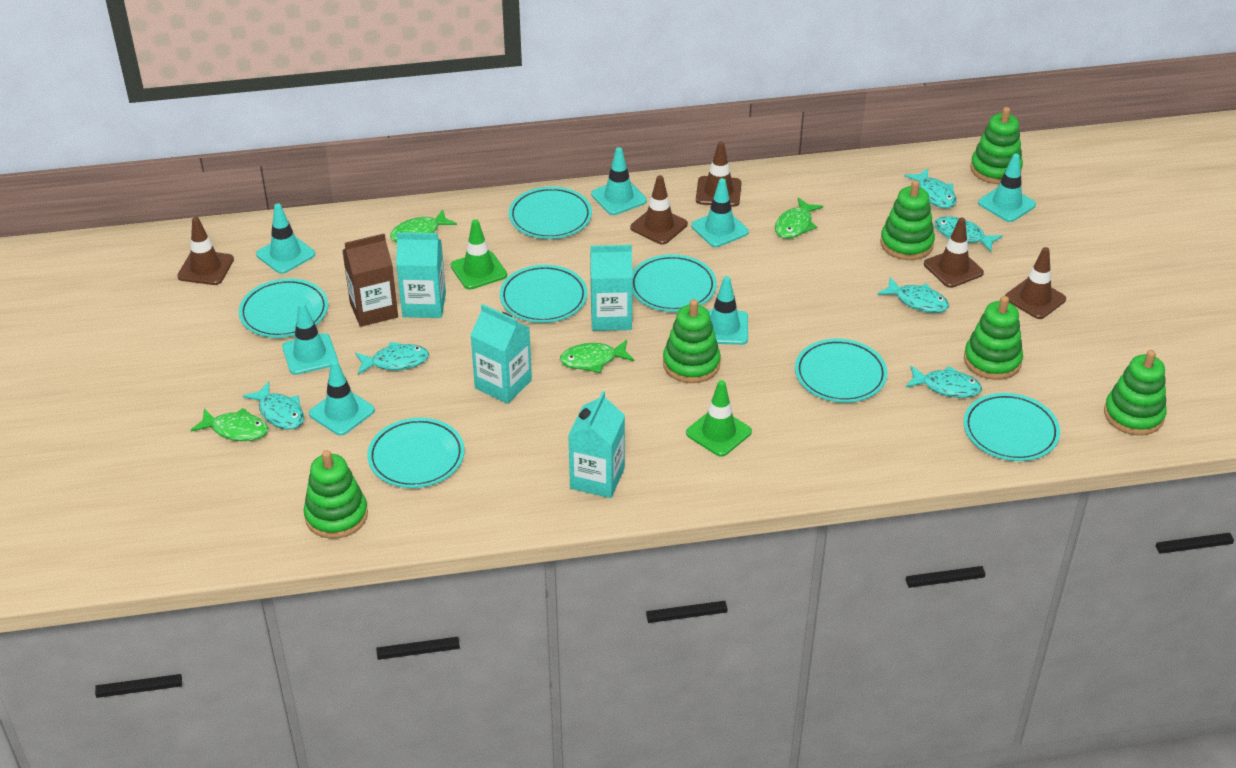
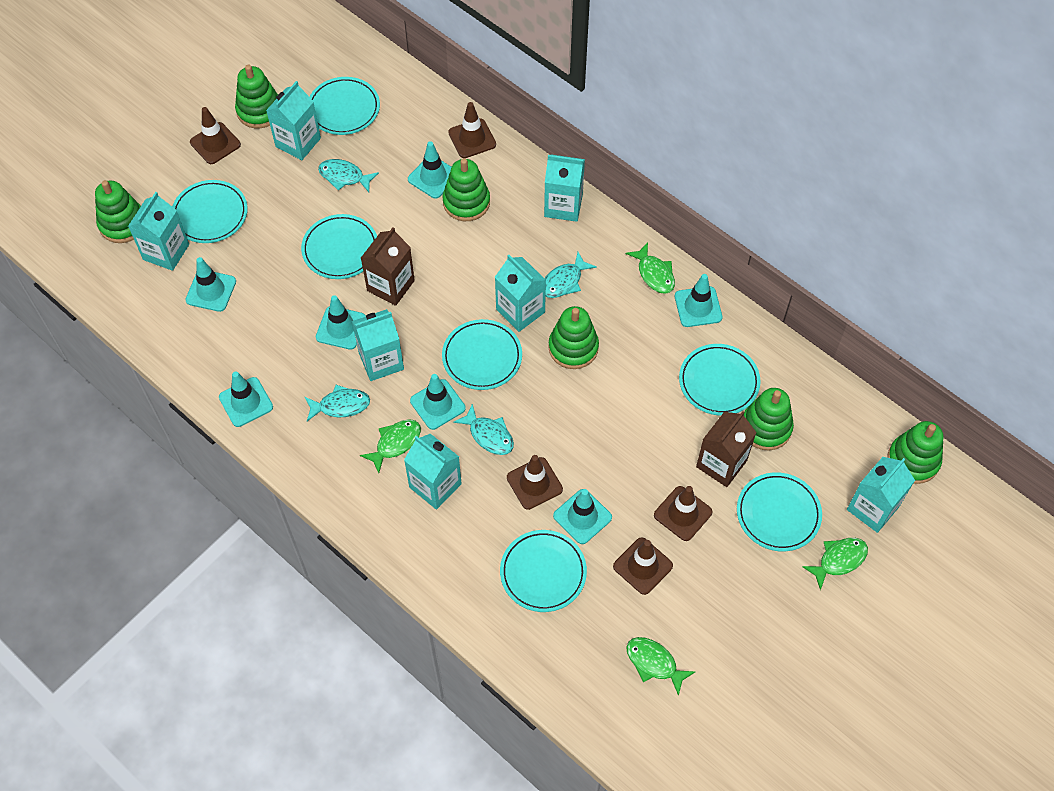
brown carton: 1 -> 2
green traffic cone: 2 -> 0
turquoise carton: 4 -> 7
turquoise fish: 6 -> 4

